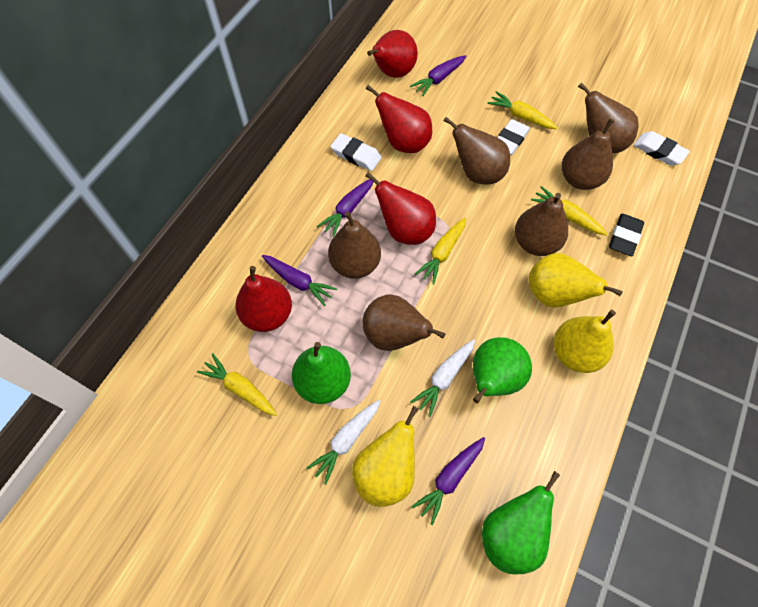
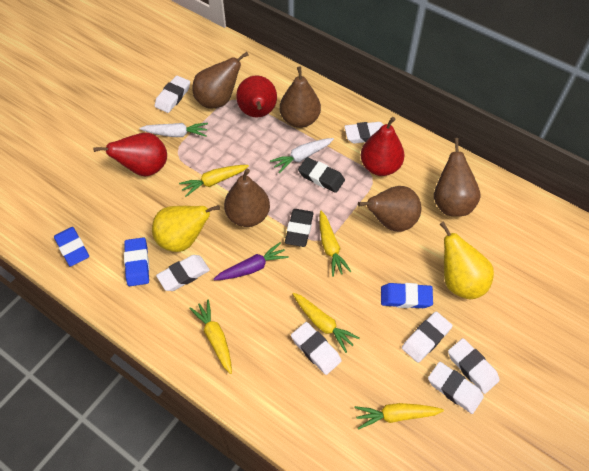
black eraser: 1 -> 2
blue eraser: 0 -> 3
brown pear: 6 -> 5
green pear: 3 -> 0
purple carrot: 4 -> 1
red pear: 4 -> 3
white eraser: 3 -> 7
yellow carrot: 4 -> 5
yellow pear: 3 -> 2

